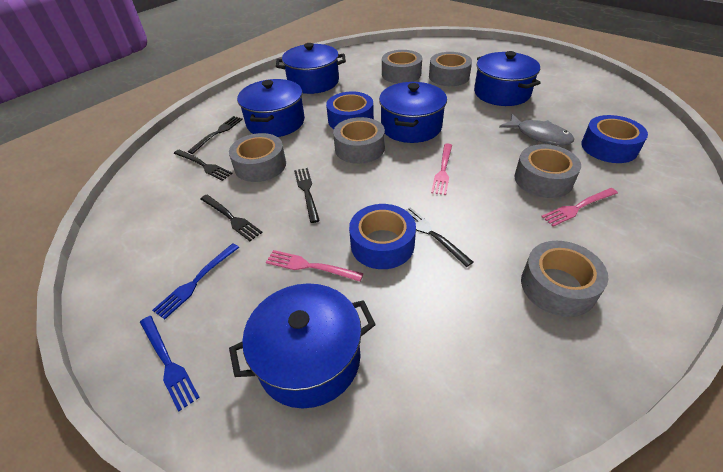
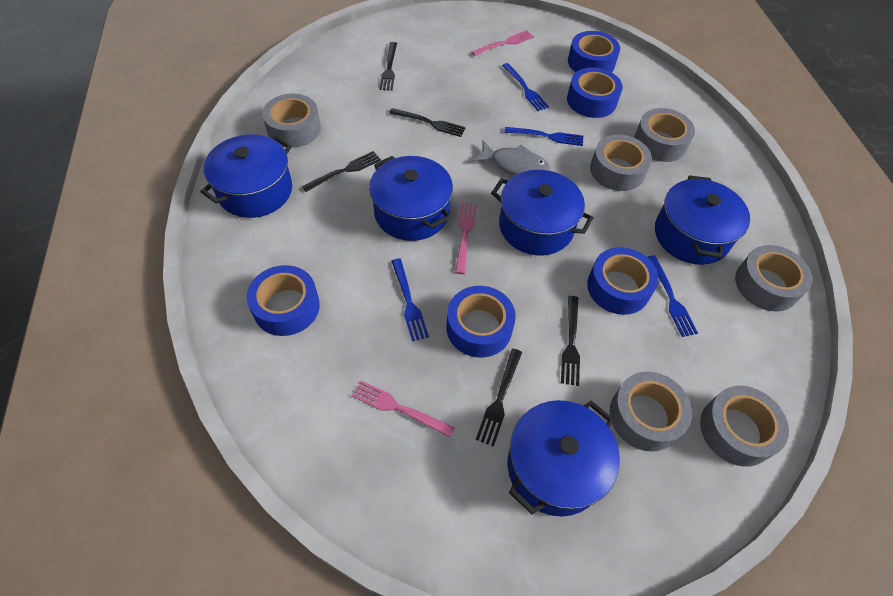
blue fork: 2 -> 4
blue tape: 3 -> 5

